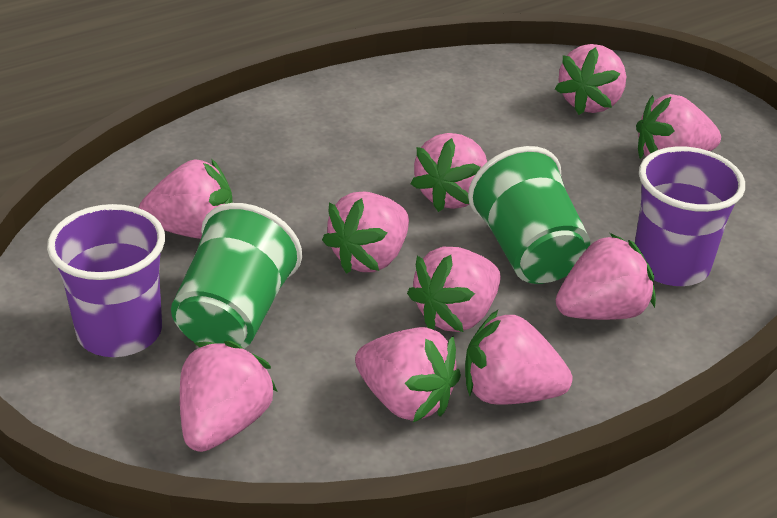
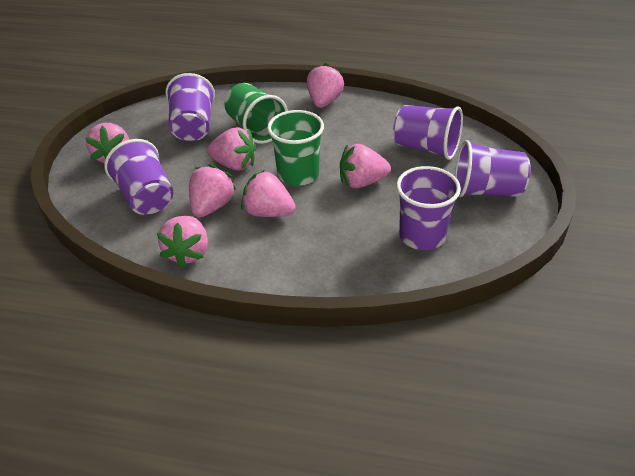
pink strawberry: 10 -> 7
purple cup: 2 -> 5

